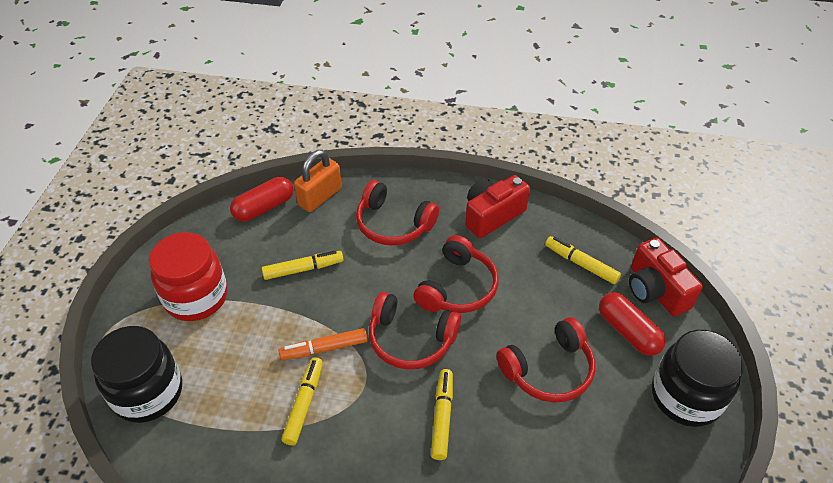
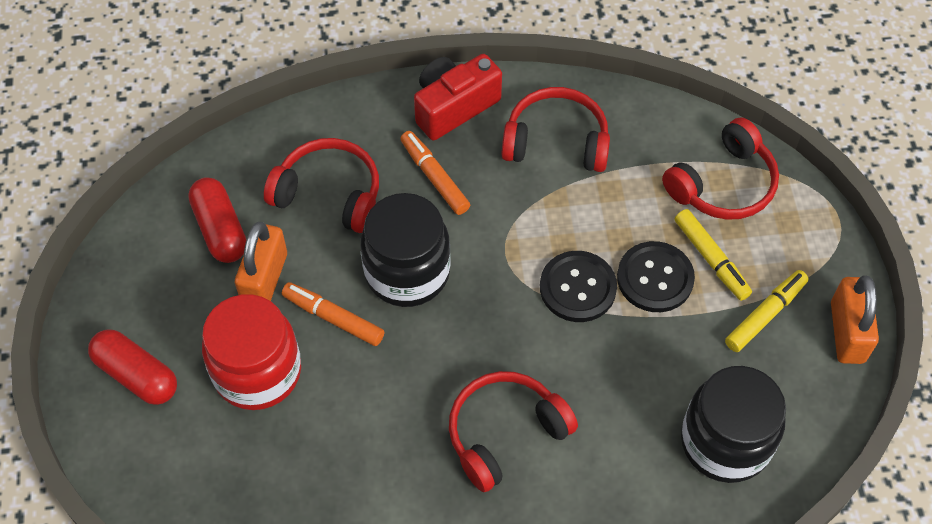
black button: 0 -> 2
orange marker: 1 -> 2
orange padlock: 1 -> 2
red camera: 2 -> 1
yellow marker: 4 -> 2

